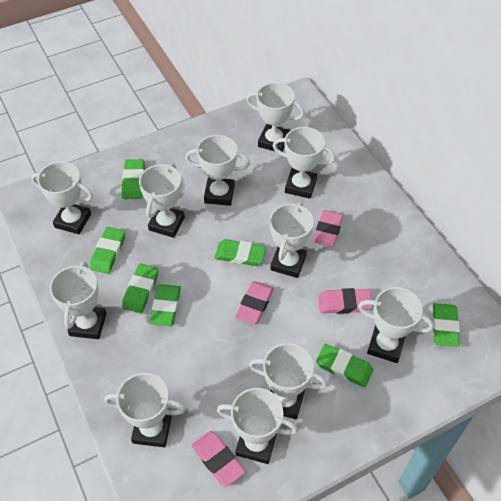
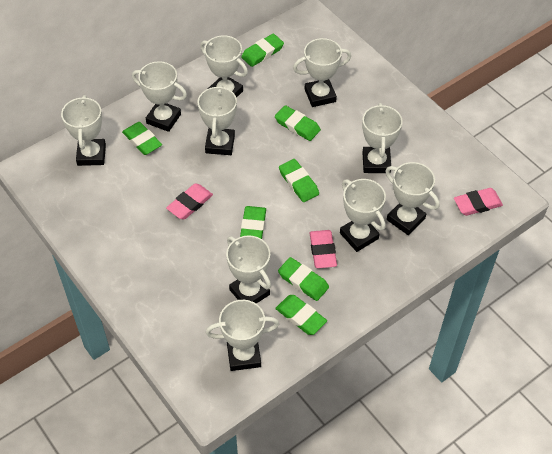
pink eraser: 4 -> 3
white trophy: 11 -> 10

